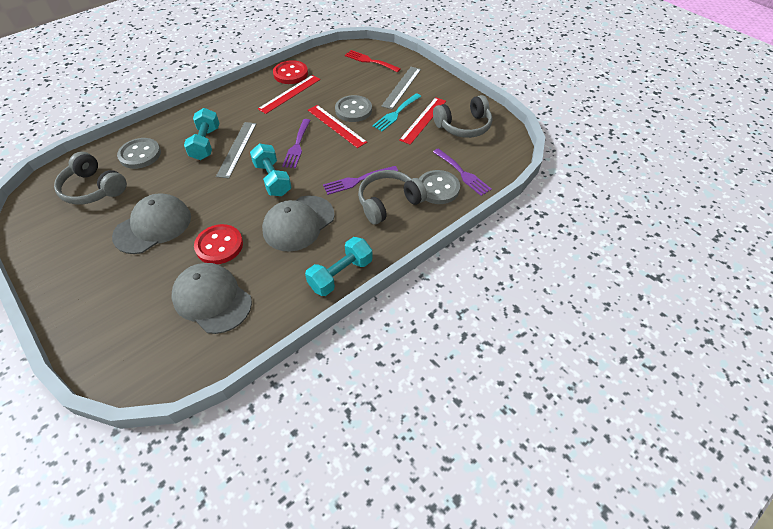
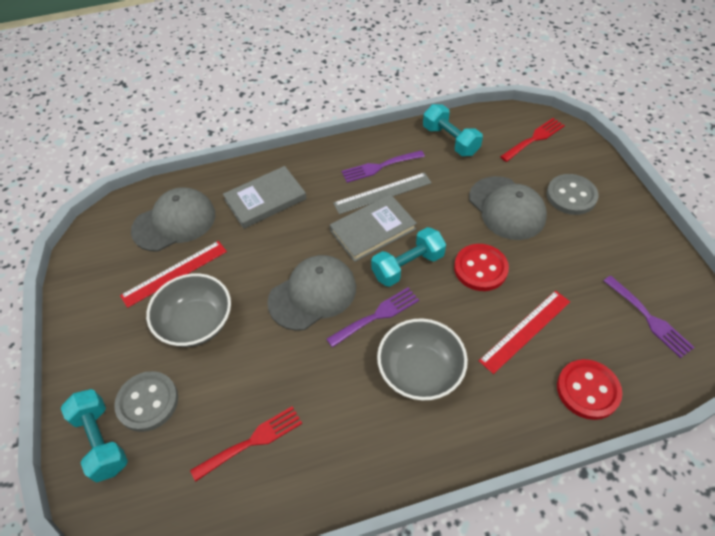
grey book: 0 -> 2
grey bowl: 0 -> 2
grey button: 3 -> 2
grey headphones: 3 -> 0
grey ruler: 2 -> 1
red fork: 1 -> 2
red ruler: 3 -> 2
turquoise fork: 1 -> 0

